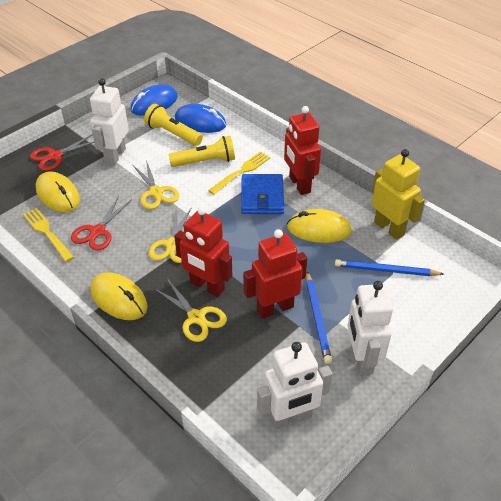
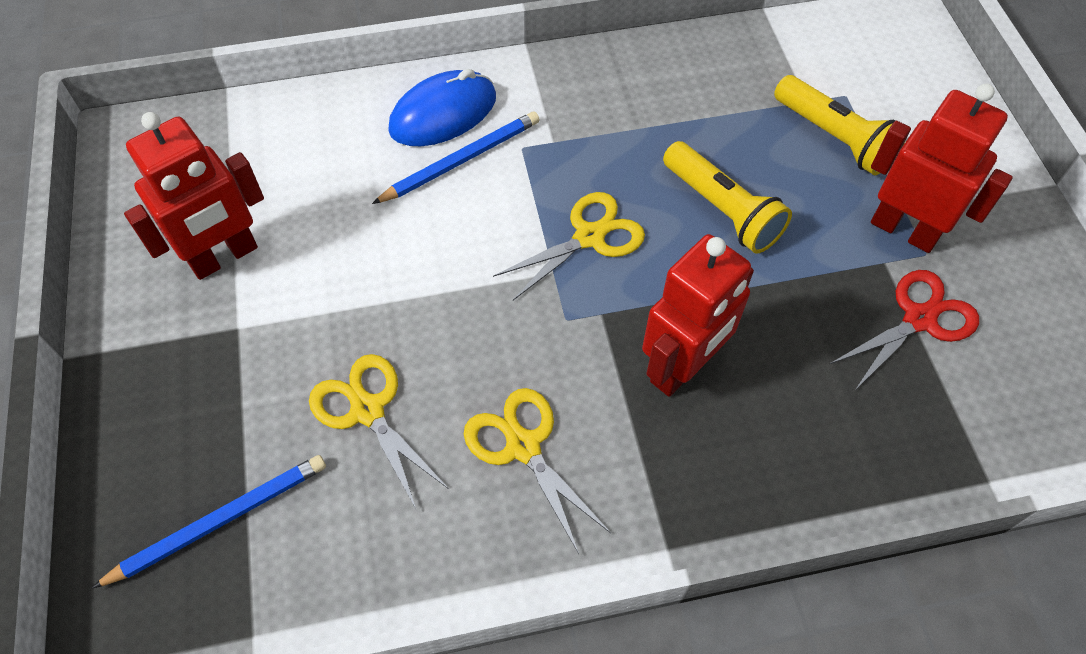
blue mouse: 2 -> 1
blue wallet: 1 -> 0
red scissors: 2 -> 1
white robot: 3 -> 0
yellow fork: 2 -> 0
yellow mouse: 3 -> 0
yellow robot: 1 -> 0

